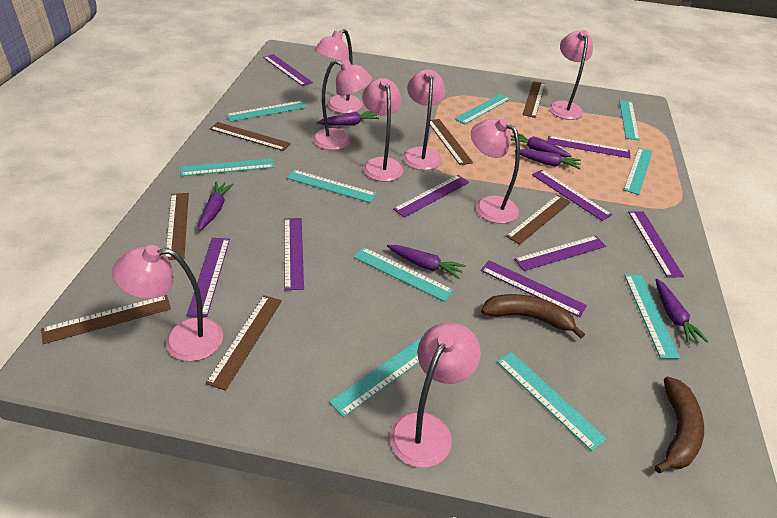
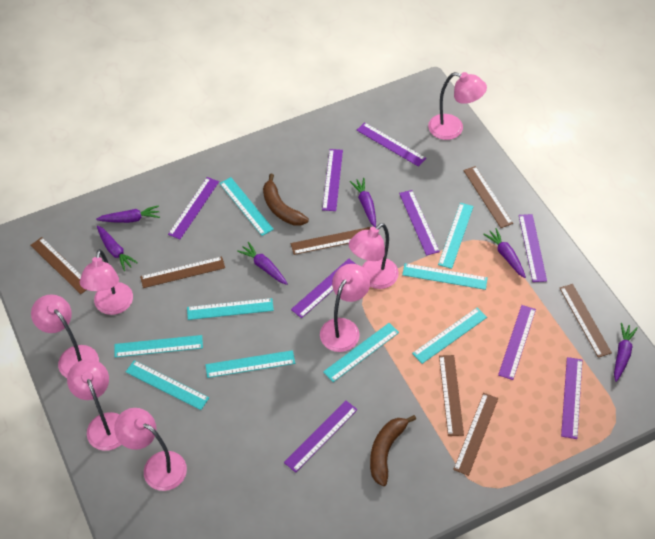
pink lamp: 8 -> 7
turquoise ruler: 10 -> 9

